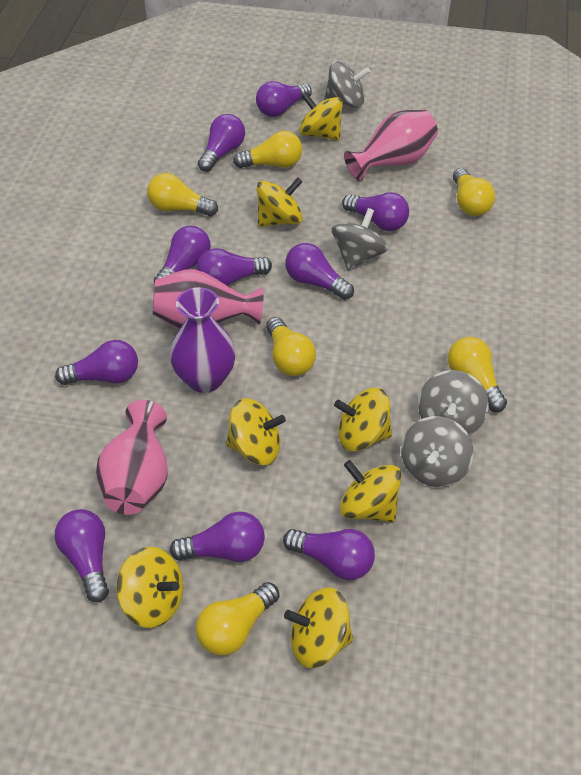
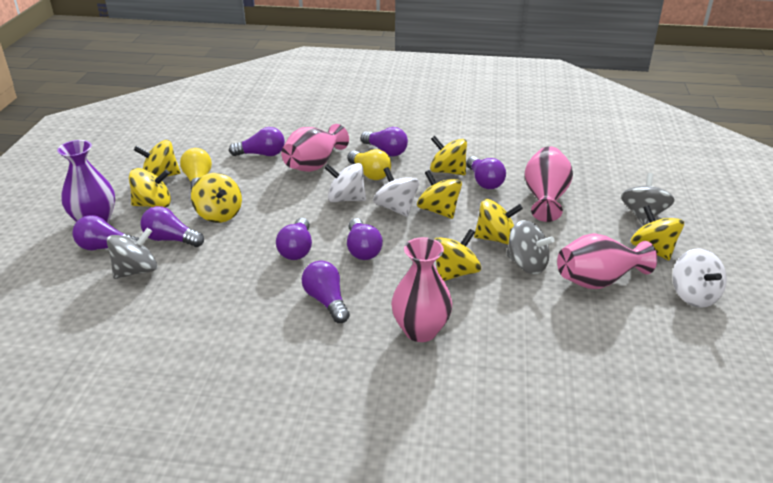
grey spinning top: 4 -> 3
pink vase: 3 -> 4
purple light bulb: 10 -> 8
white spinning top: 0 -> 3
yellow light bulb: 6 -> 2
yellow spinning top: 7 -> 8

